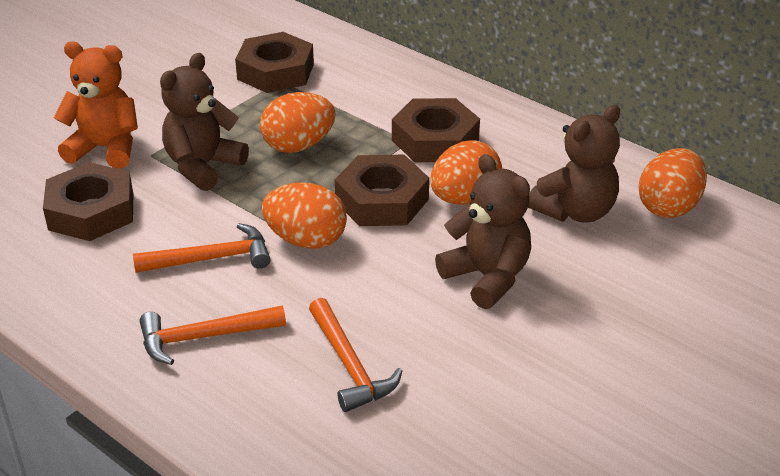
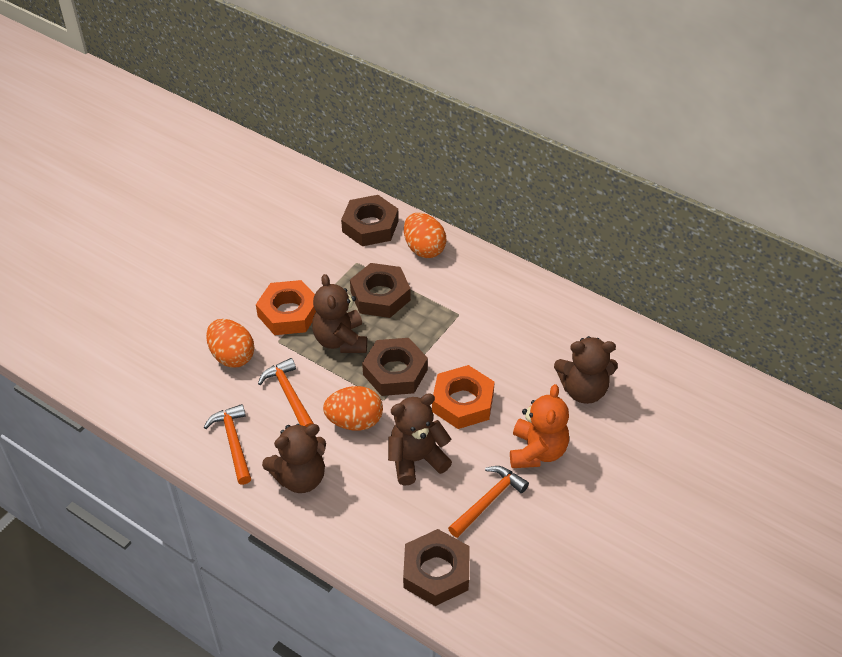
brown teddy bear: 3 -> 4
orange egg: 4 -> 3
orange nut: 0 -> 2

